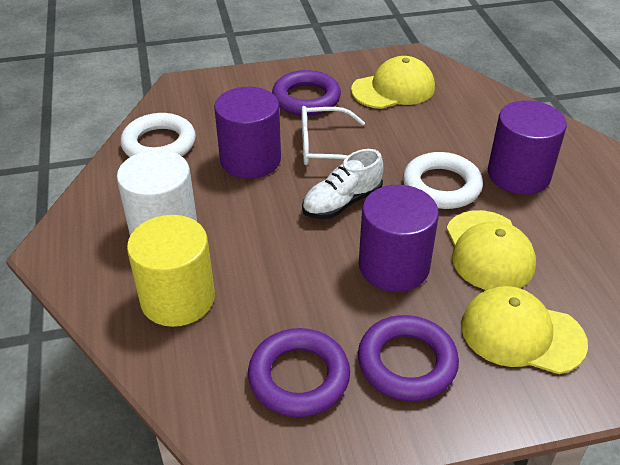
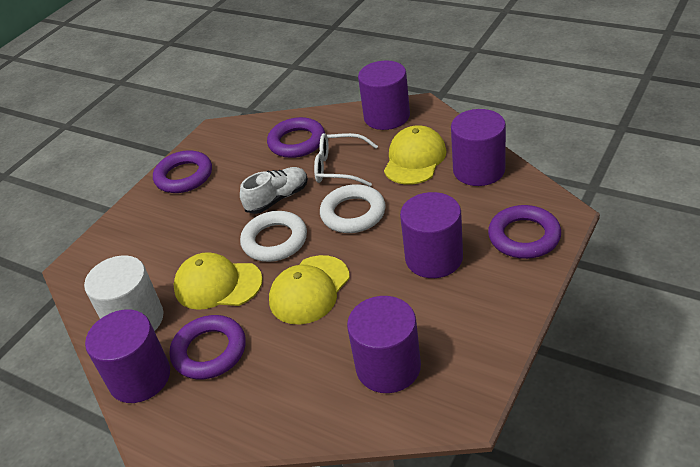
purple cylinder: 3 -> 5
purple ring: 3 -> 4
yellow cylinder: 1 -> 0

